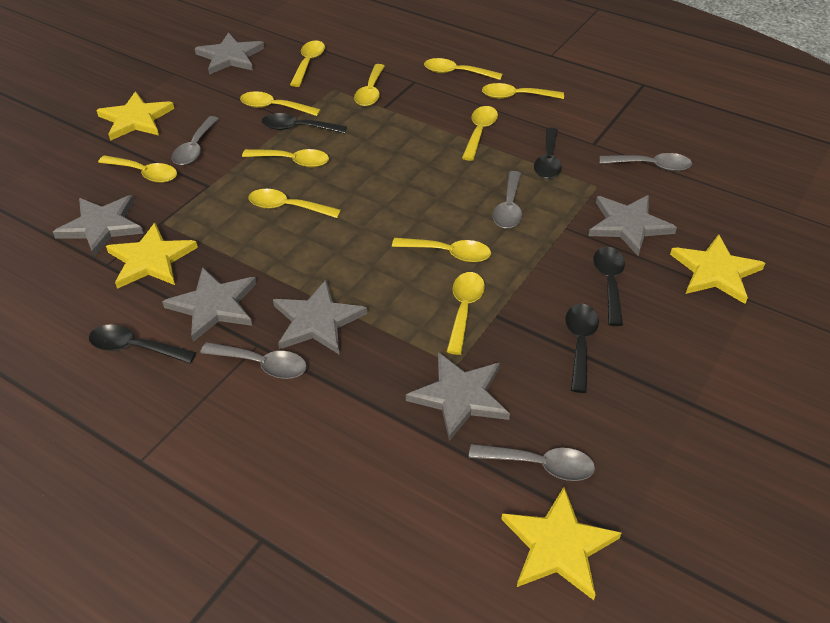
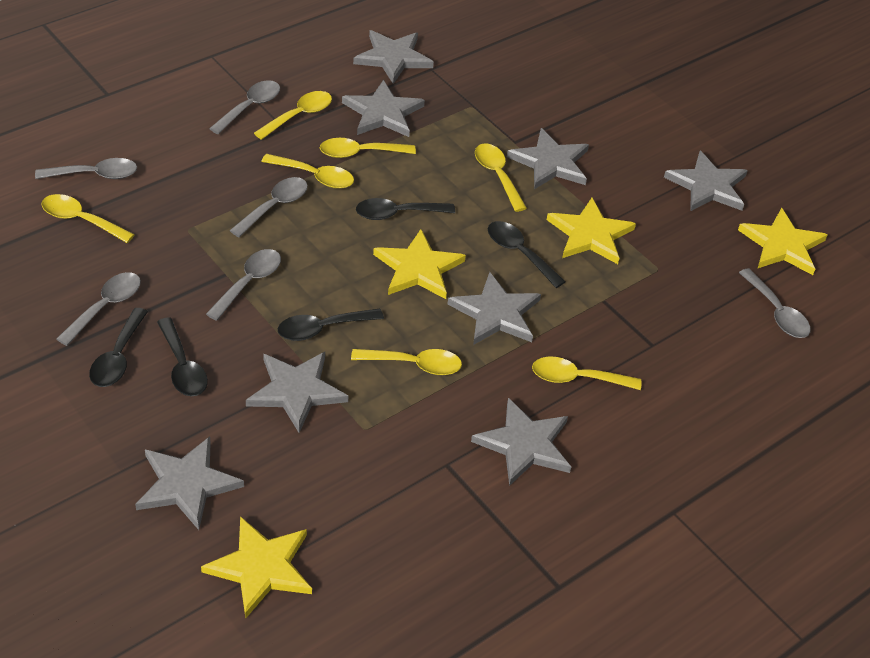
grey spoon: 5 -> 6
grey star: 6 -> 8
yellow spoon: 11 -> 7

